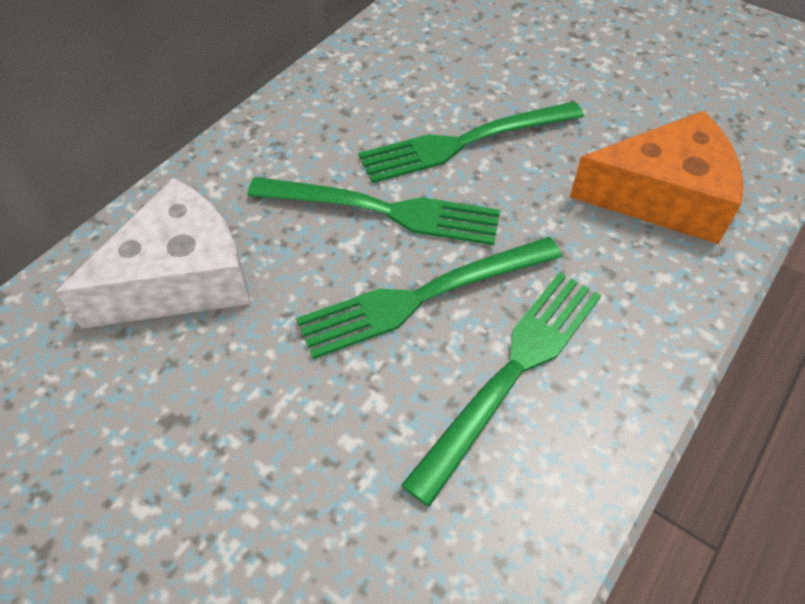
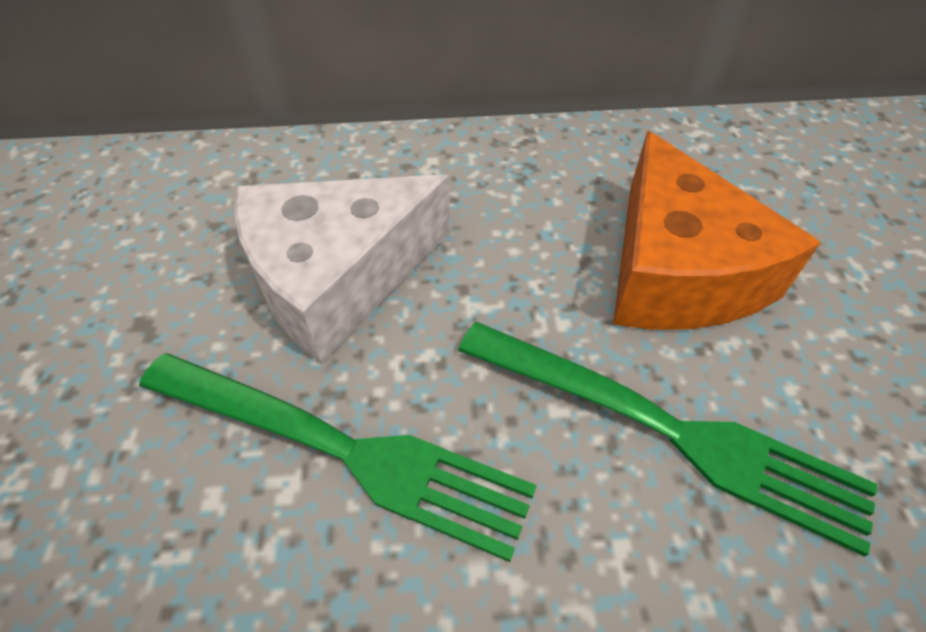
green fork: 4 -> 2

